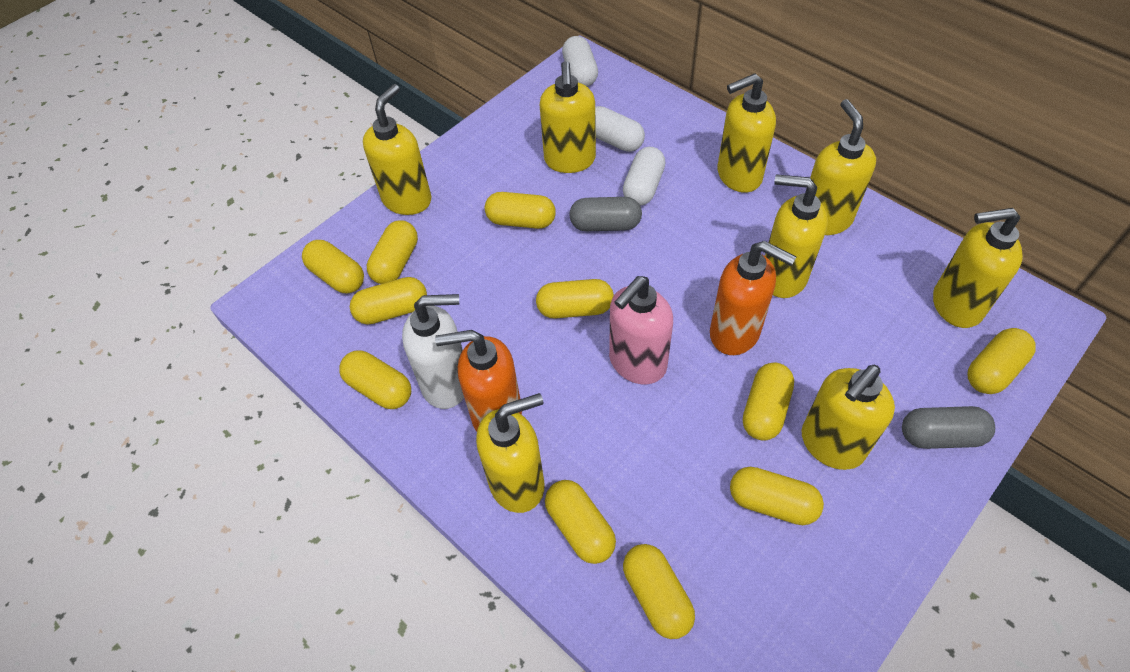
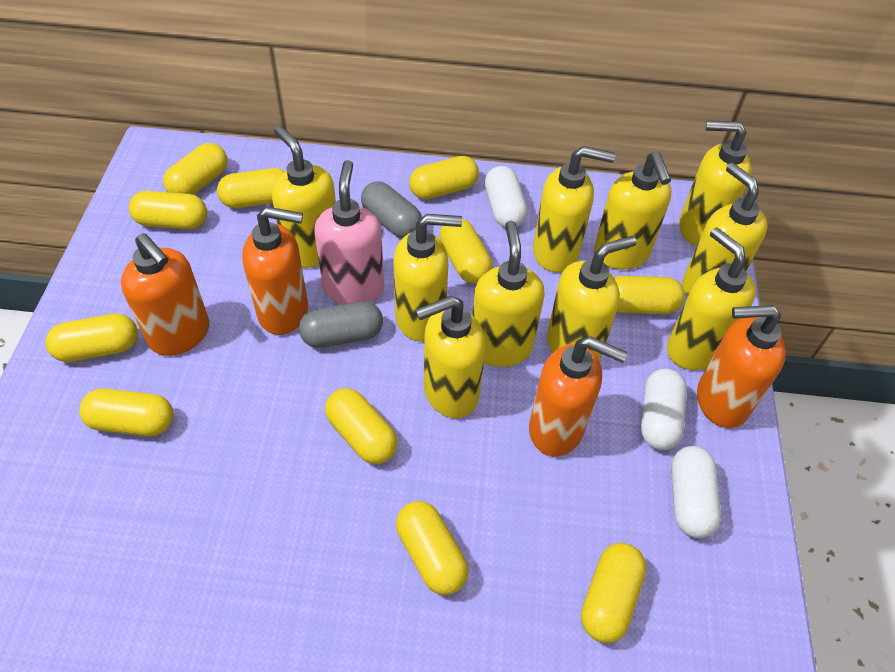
orange soap dispenser: 2 -> 4
white soap dispenser: 1 -> 0
yellow soap dispenser: 8 -> 10

